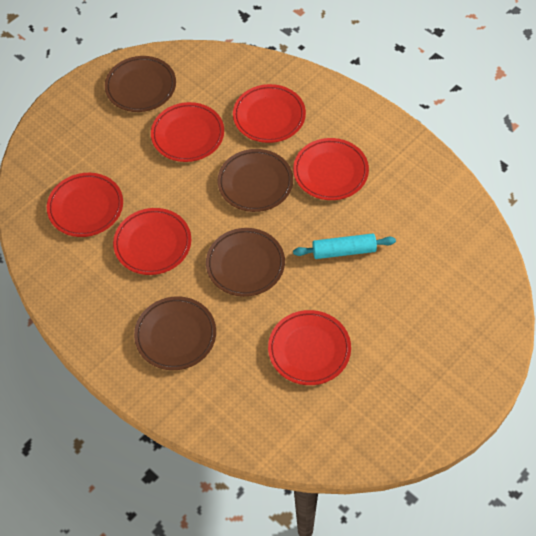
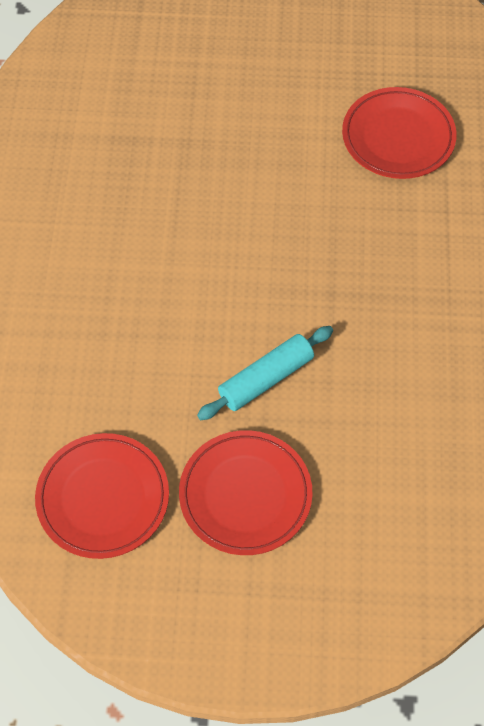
brown plate: 4 -> 0
red plate: 6 -> 3

